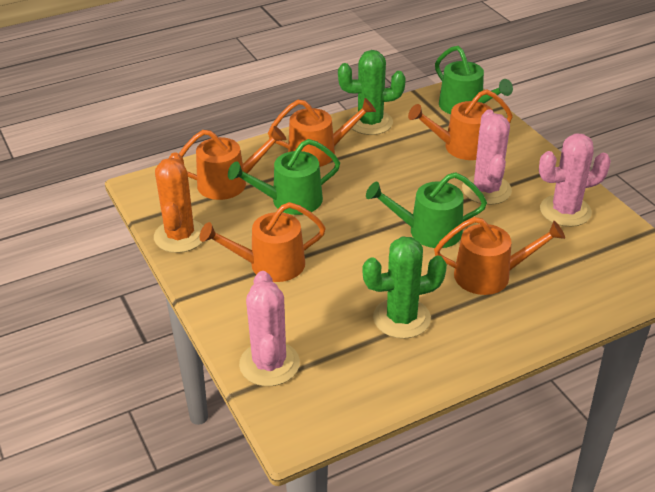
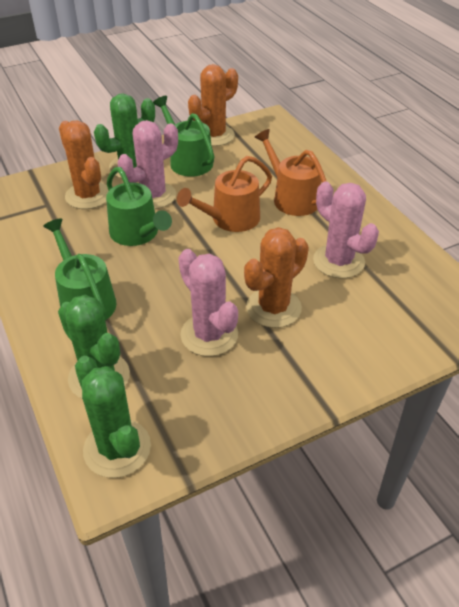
green cactus: 2 -> 3
orange cactus: 1 -> 3
orange watering can: 5 -> 2

